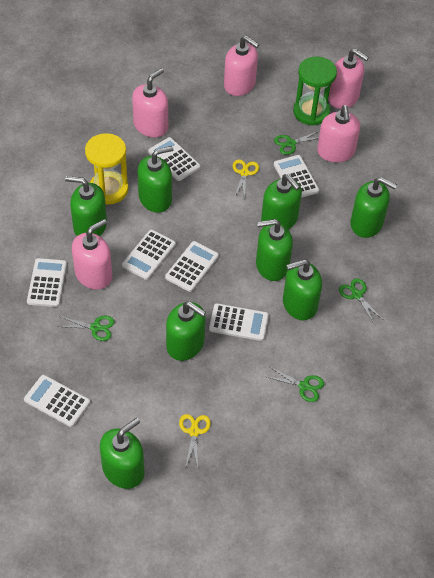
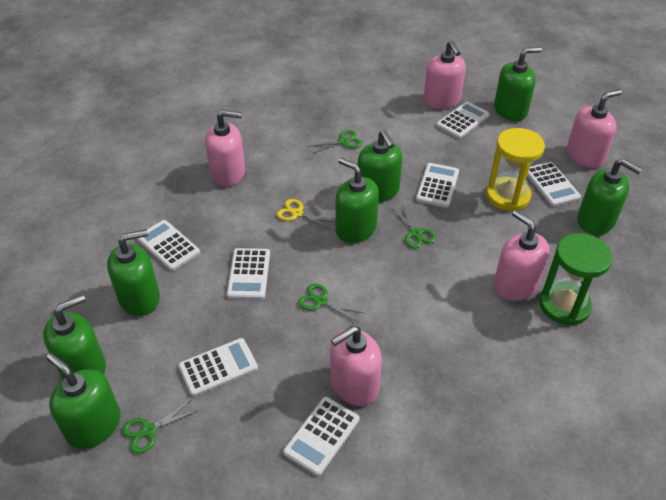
green soap dispenser: 8 -> 7
yellow scissors: 2 -> 1

